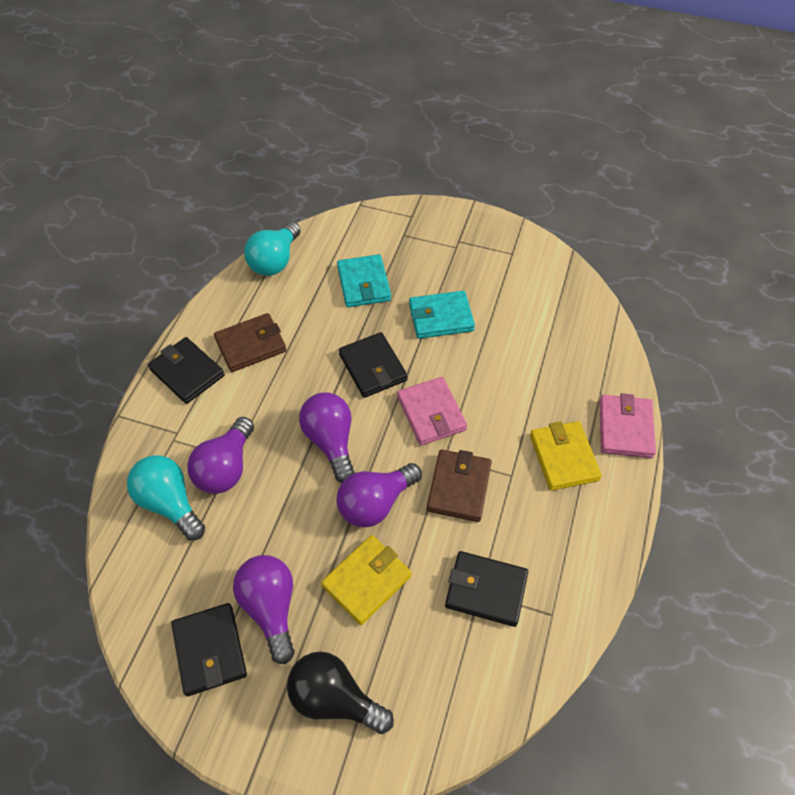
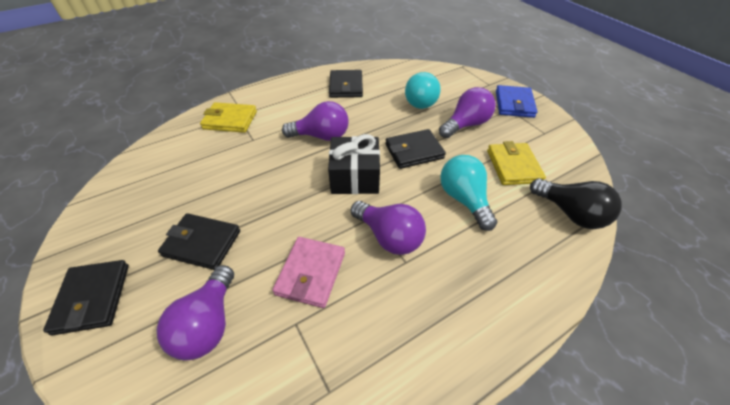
black gift: 0 -> 1
blue wallet: 0 -> 1
brown wallet: 2 -> 0
pink wallet: 2 -> 1
turquoise wallet: 2 -> 0

